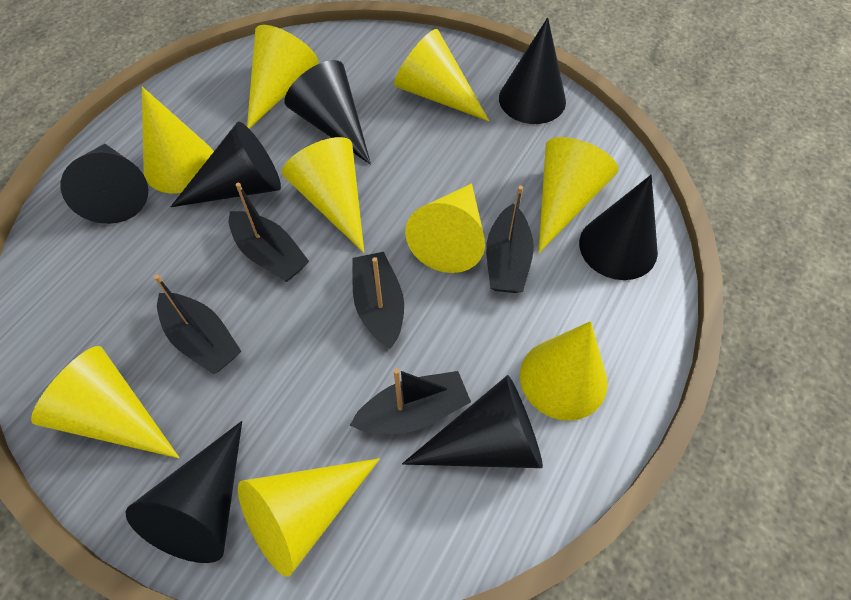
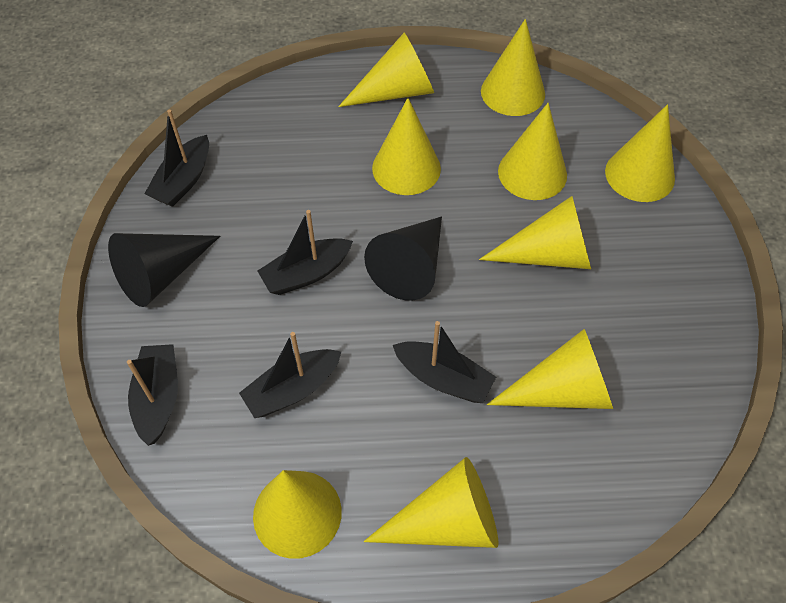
black cone: 7 -> 2

